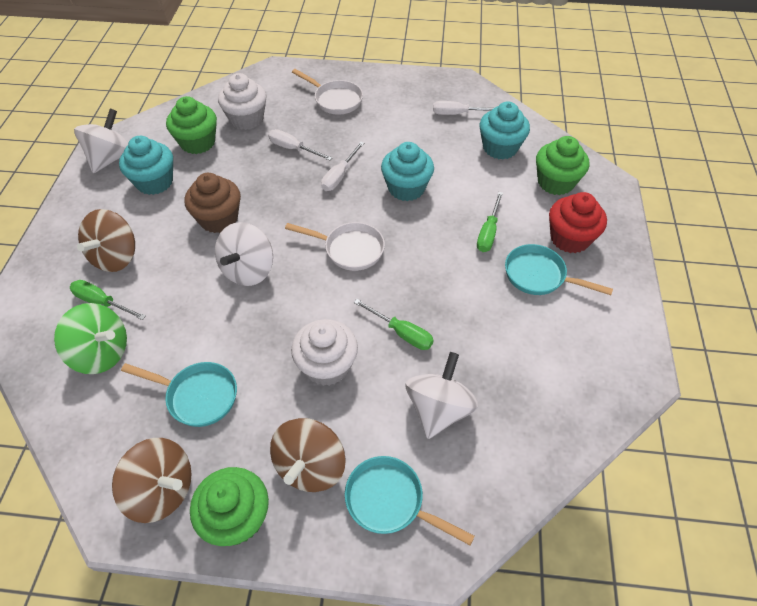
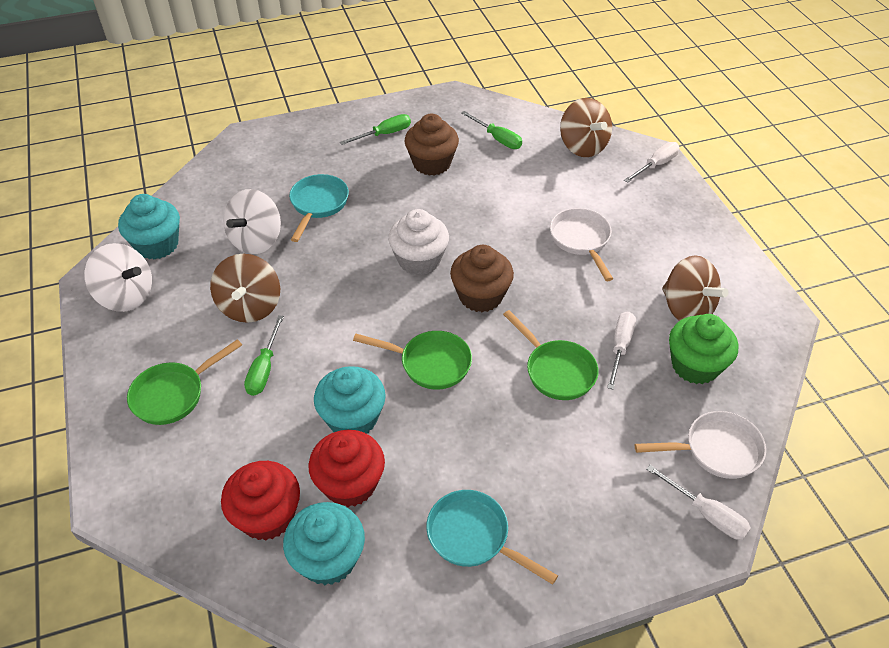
brown cupcake: 1 -> 2
green cupcake: 3 -> 1
green pan: 0 -> 3
green spinning top: 1 -> 0
red cupcake: 1 -> 2
turquoise pan: 3 -> 2
white cupcake: 2 -> 1
white spinning top: 3 -> 2

